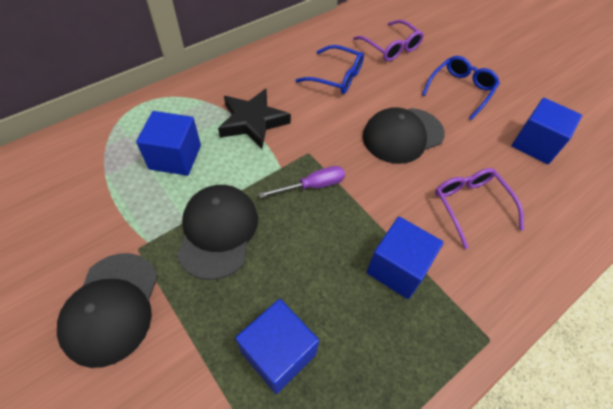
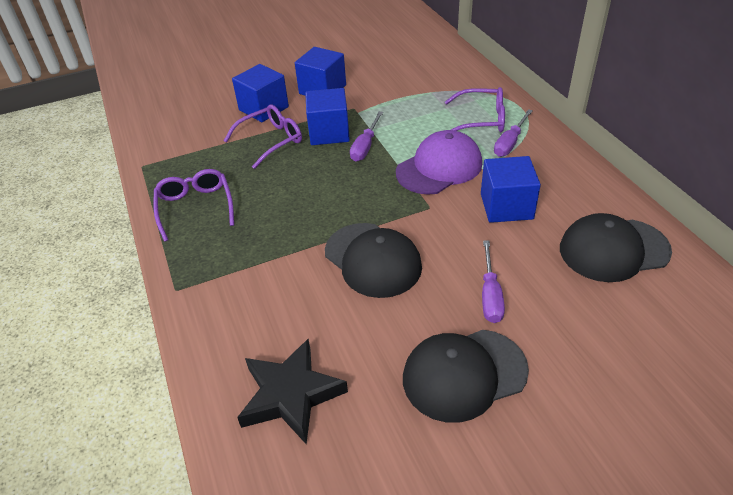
blue glasses: 2 -> 0
purple cap: 0 -> 1
purple glasses: 2 -> 3
purple screwdriver: 1 -> 3

